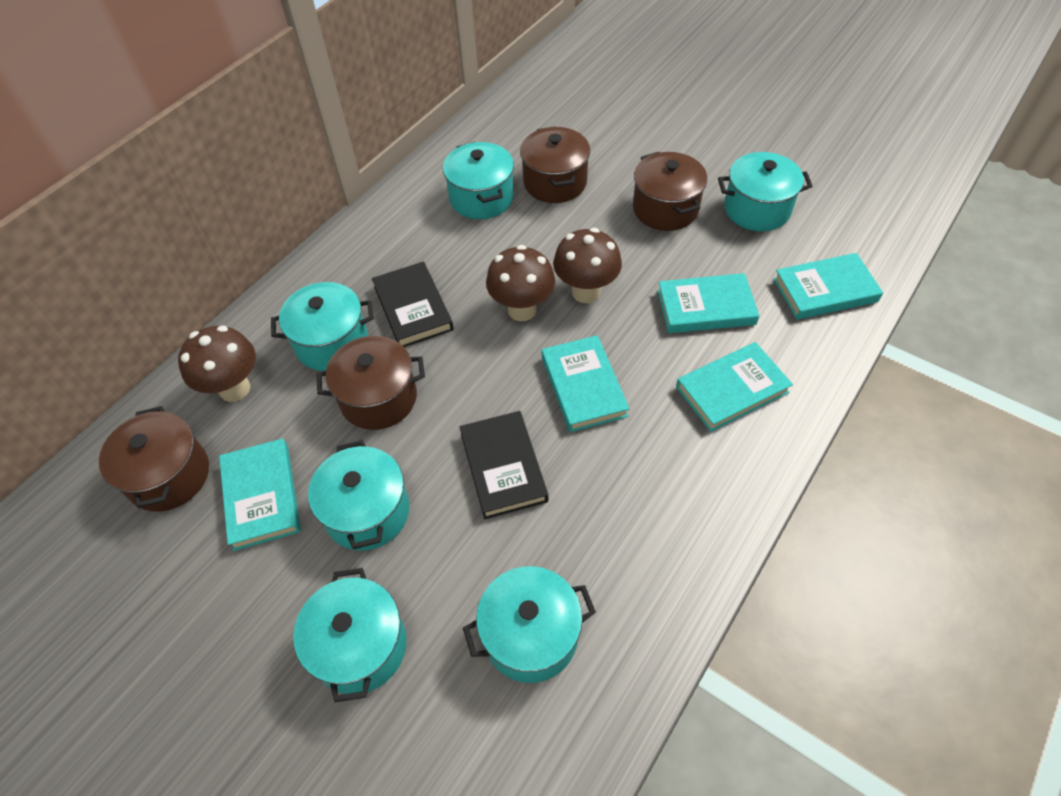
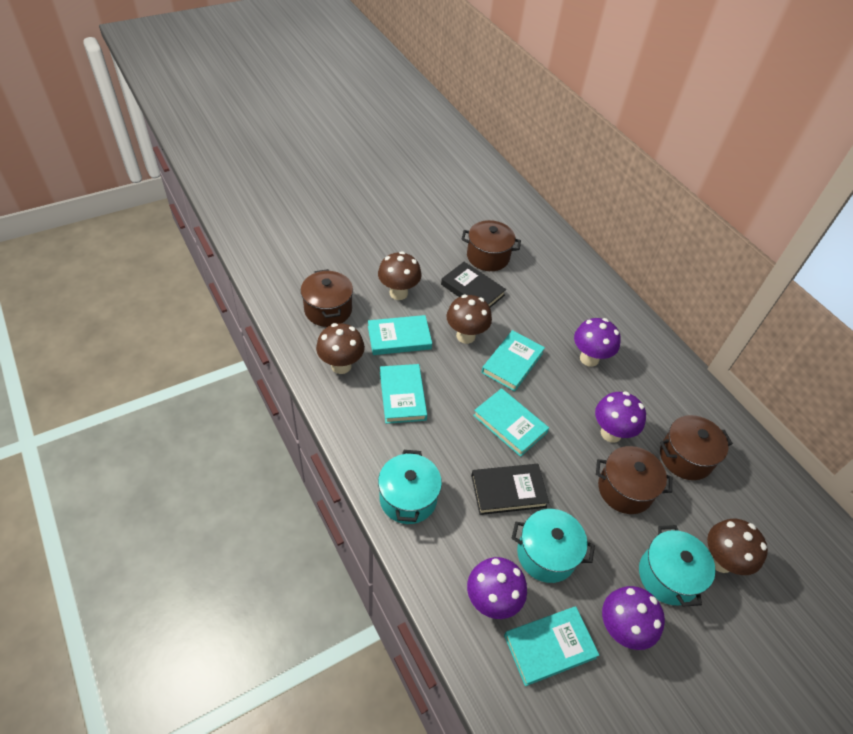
brown mushroom: 3 -> 4
purple mushroom: 0 -> 4
turquoise pot: 6 -> 3

